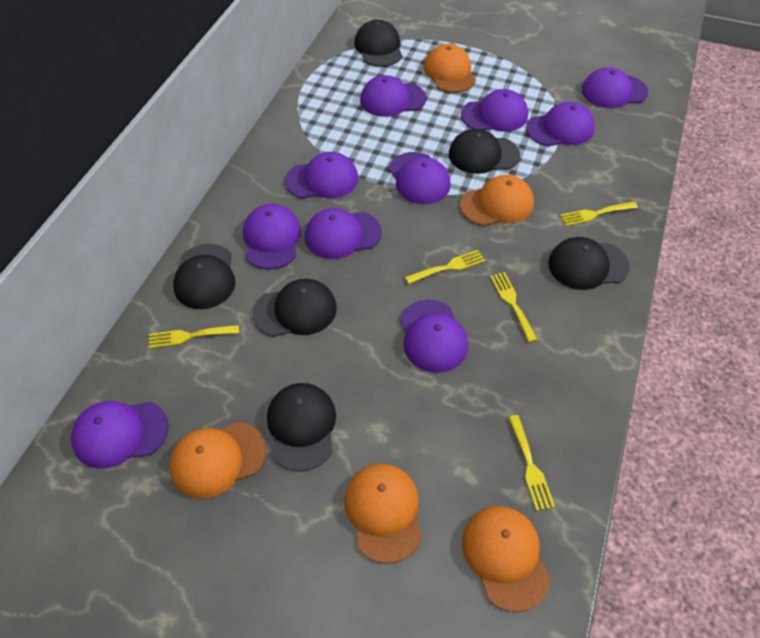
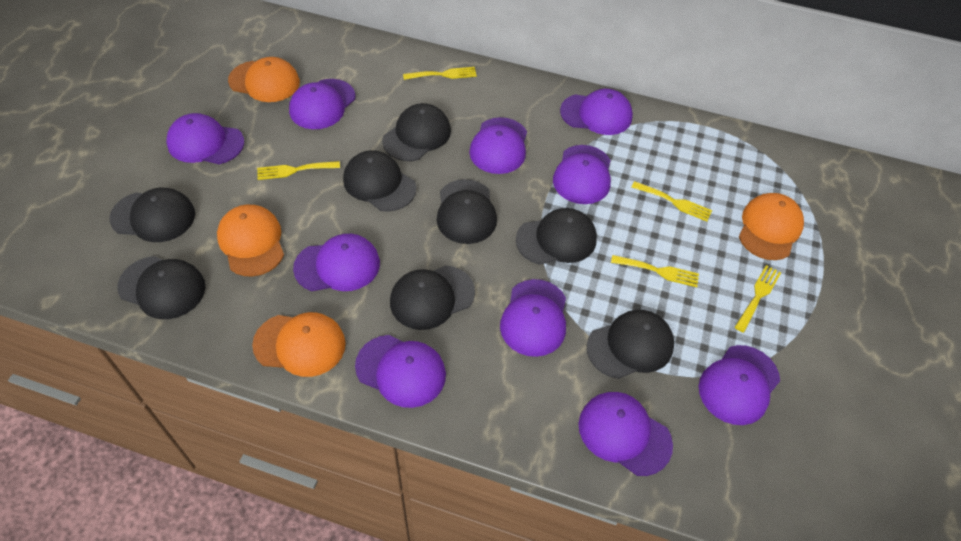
black cap: 6 -> 8
orange cap: 5 -> 4

